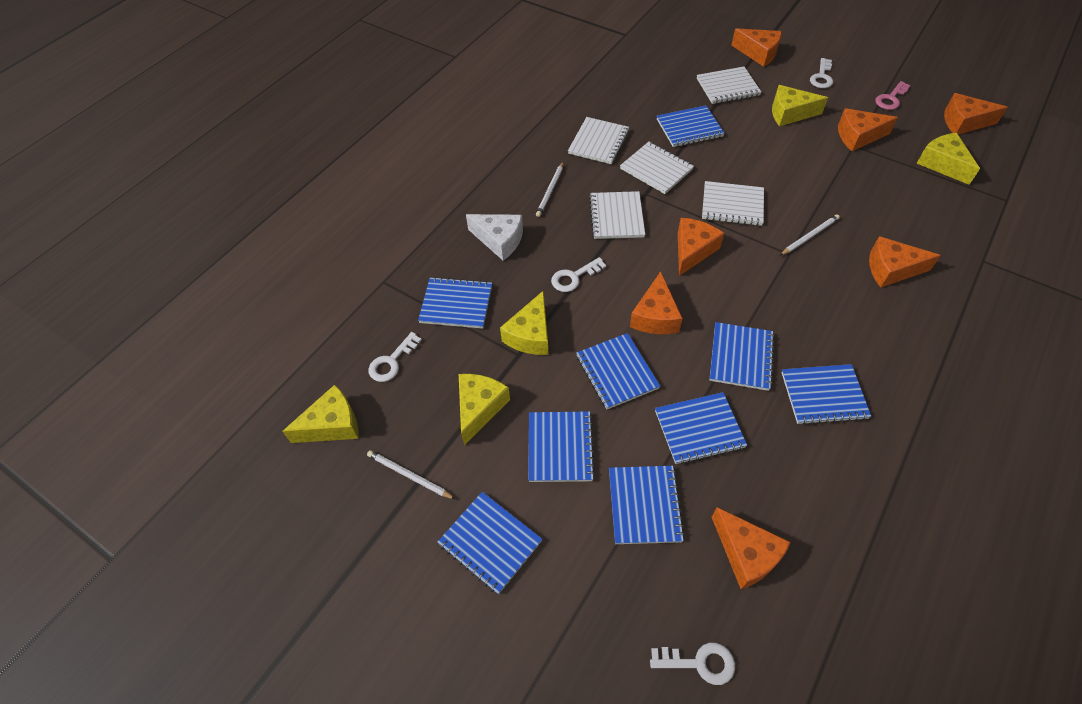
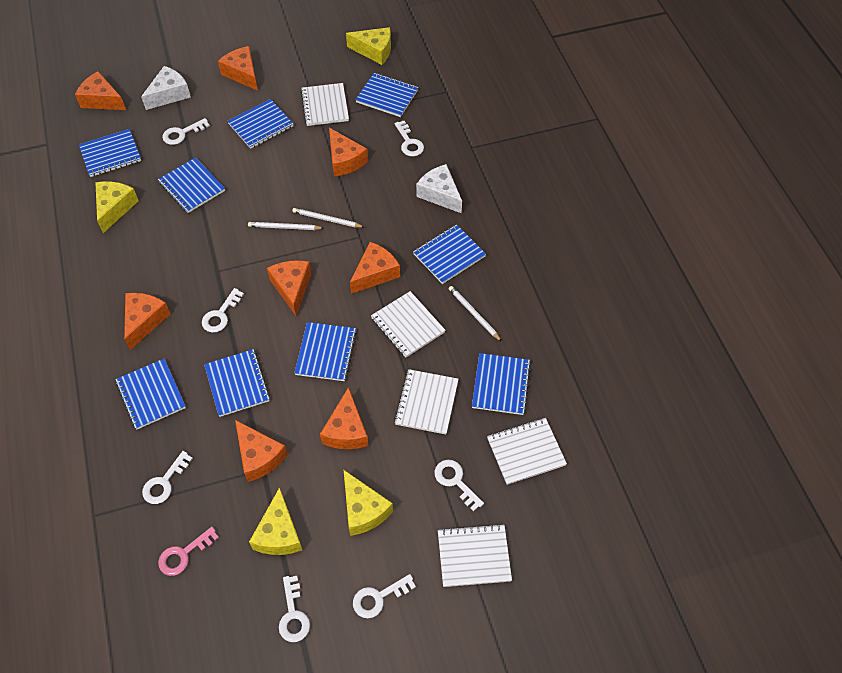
orange cheese: 7 -> 8
white cheese: 1 -> 2
white key: 4 -> 7
yellow cheese: 5 -> 4

